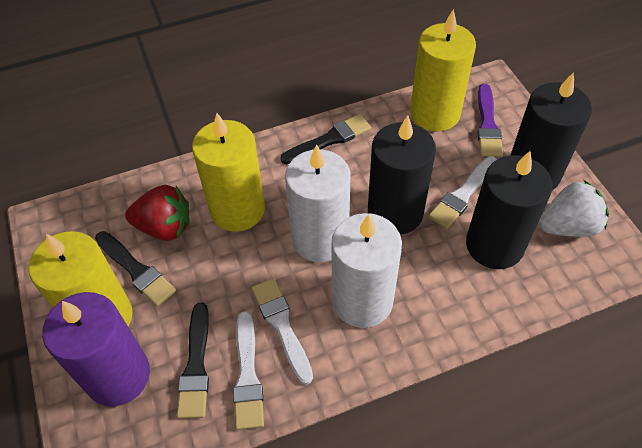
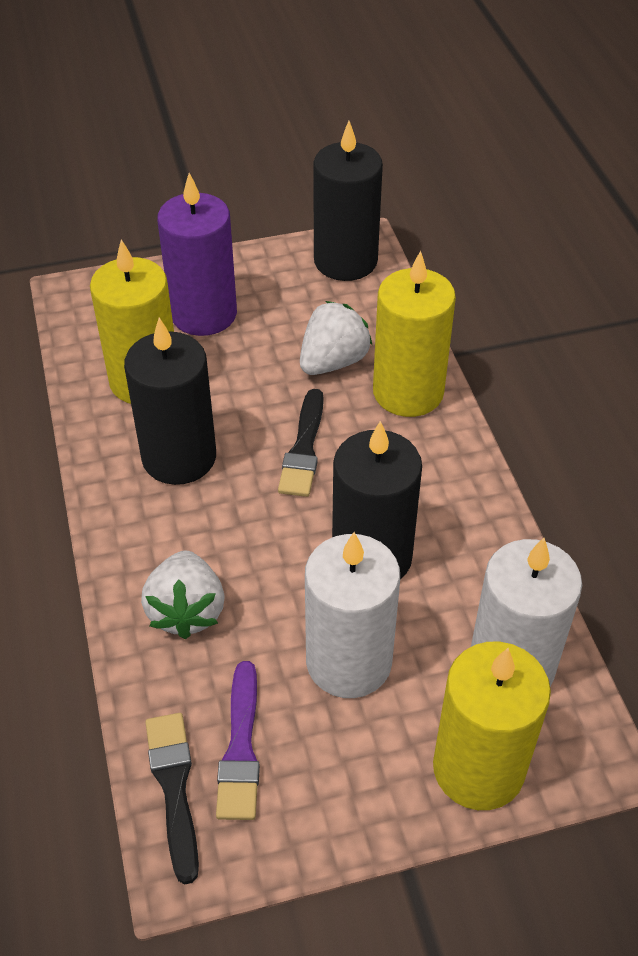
black brush: 3 -> 2
red strawberry: 1 -> 0
white brush: 3 -> 0
white strawberry: 1 -> 2

